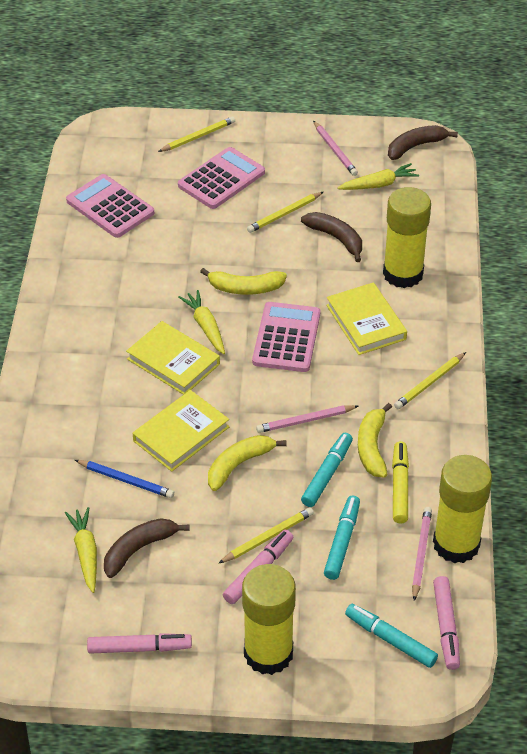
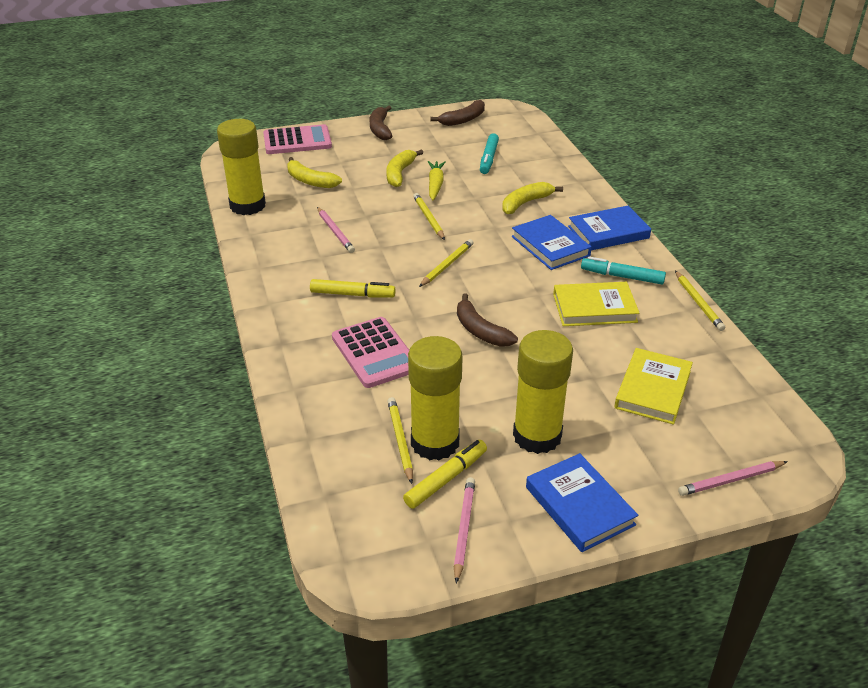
blue book: 0 -> 3
blue pencil: 1 -> 0
pink calculator: 3 -> 2
pink marker: 3 -> 0
turquoise marker: 3 -> 2
yellow book: 3 -> 2
yellow carrot: 3 -> 1
yellow marker: 1 -> 2

